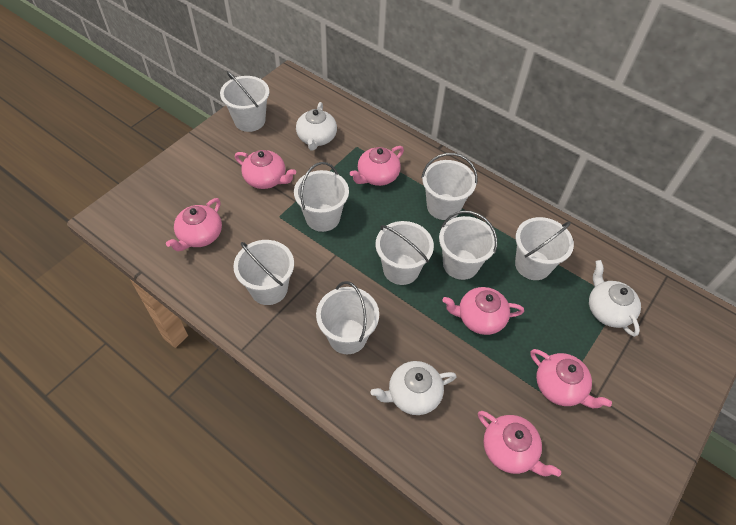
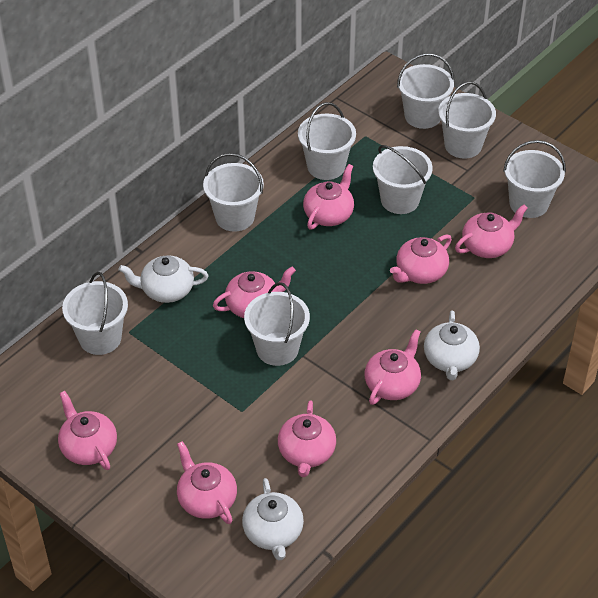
pink teapot: 6 -> 8

